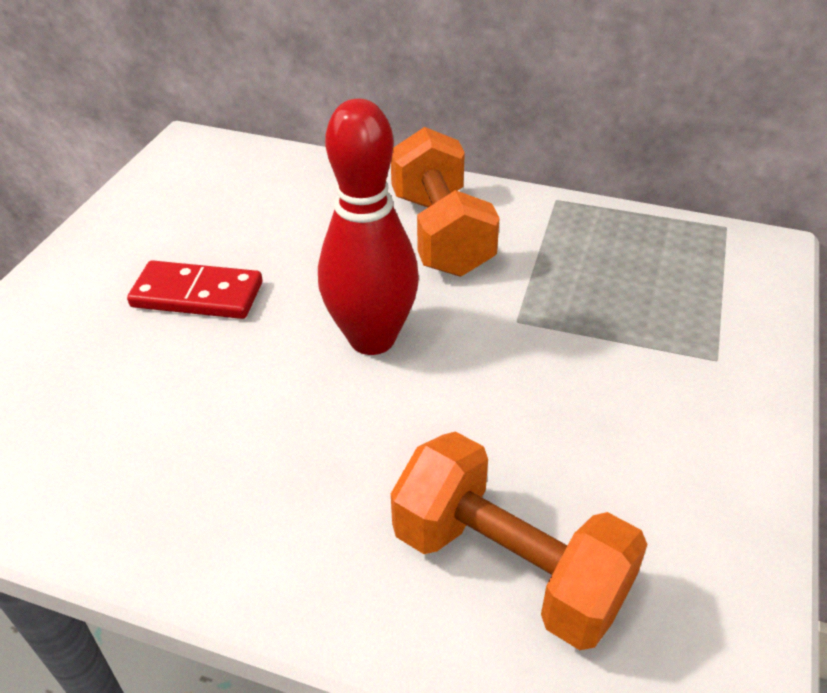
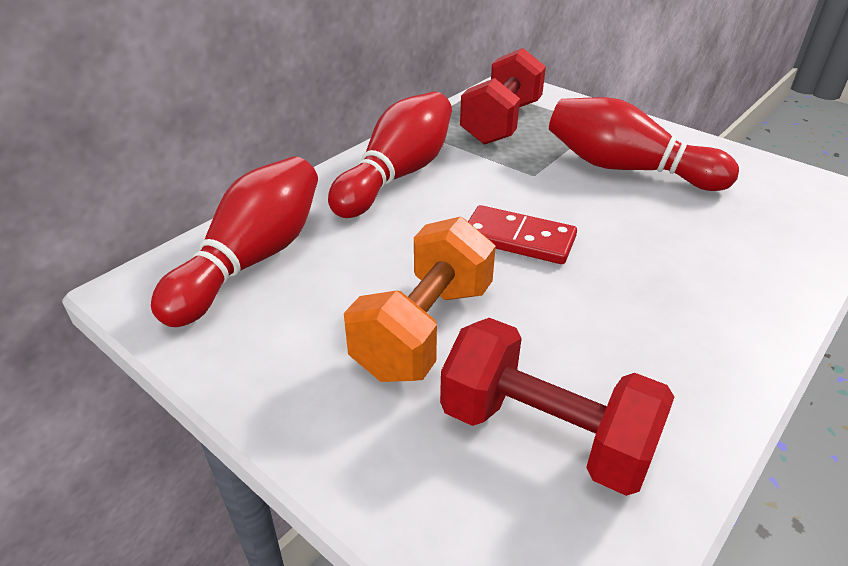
orange dumbbell: 2 -> 1
red bowling pin: 1 -> 3
red dumbbell: 0 -> 2

